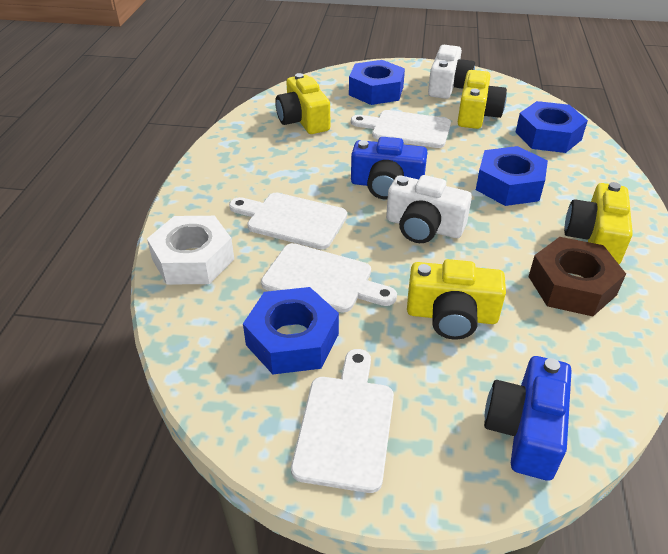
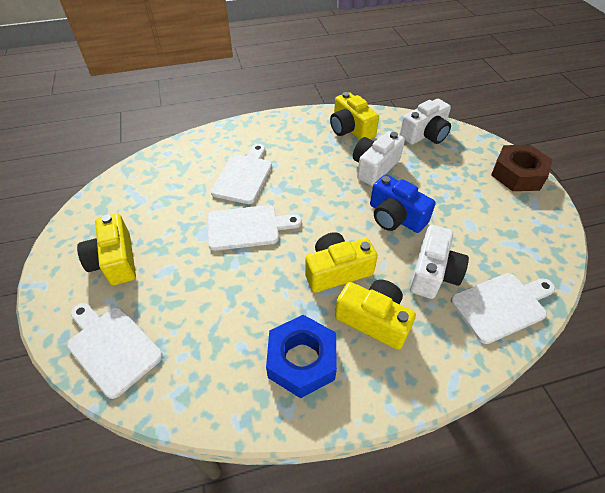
blue camera: 2 -> 1
blue nut: 4 -> 1
white camera: 2 -> 3
white nut: 1 -> 0

